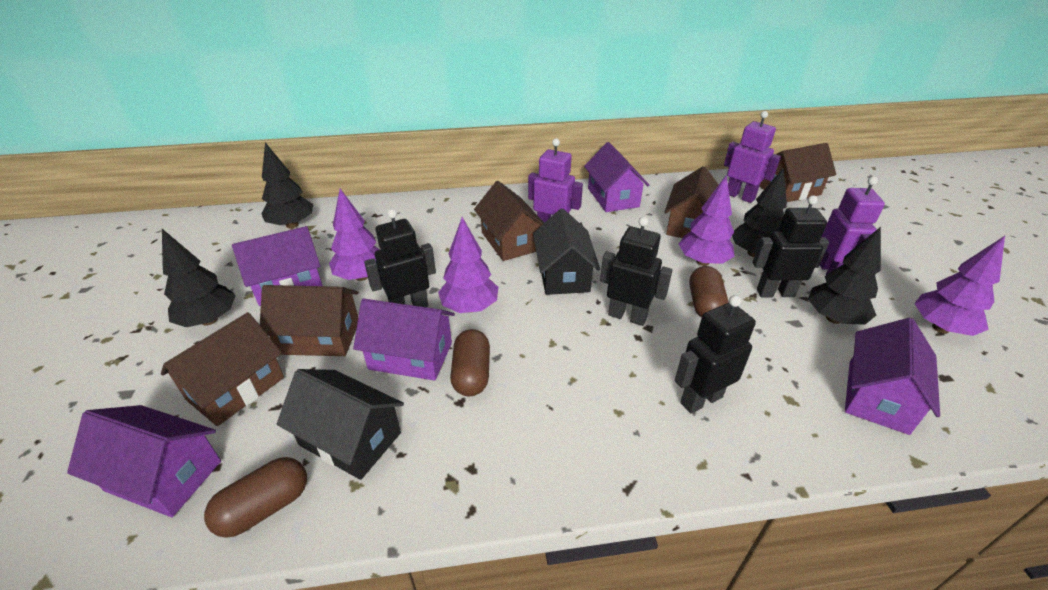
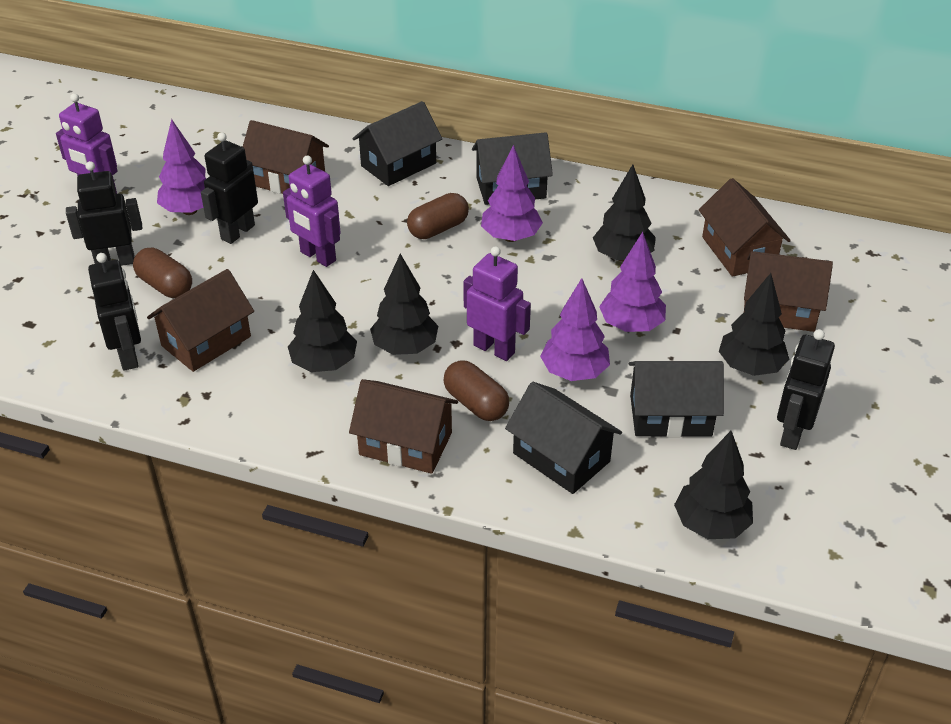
black house: 2 -> 4
black tree: 4 -> 5
purple house: 5 -> 0

